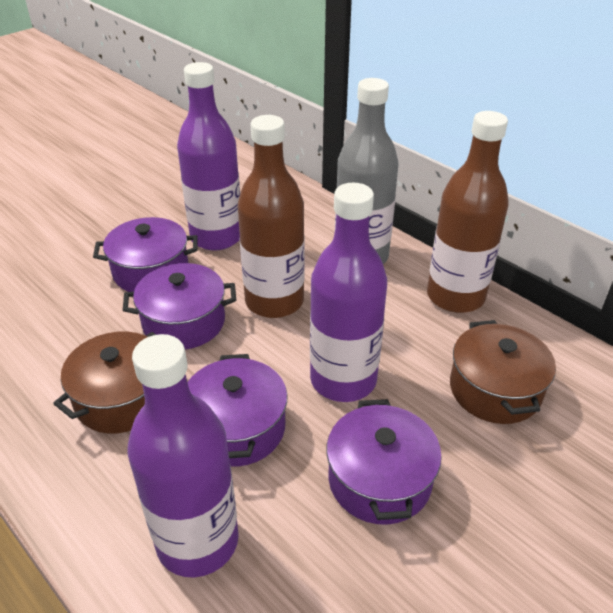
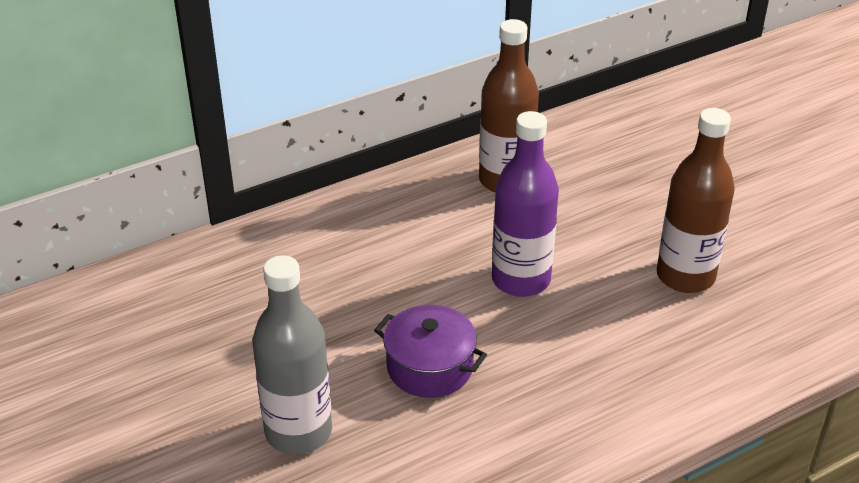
brown pot: 2 -> 0
purple bottle: 3 -> 1
purple pot: 4 -> 1

